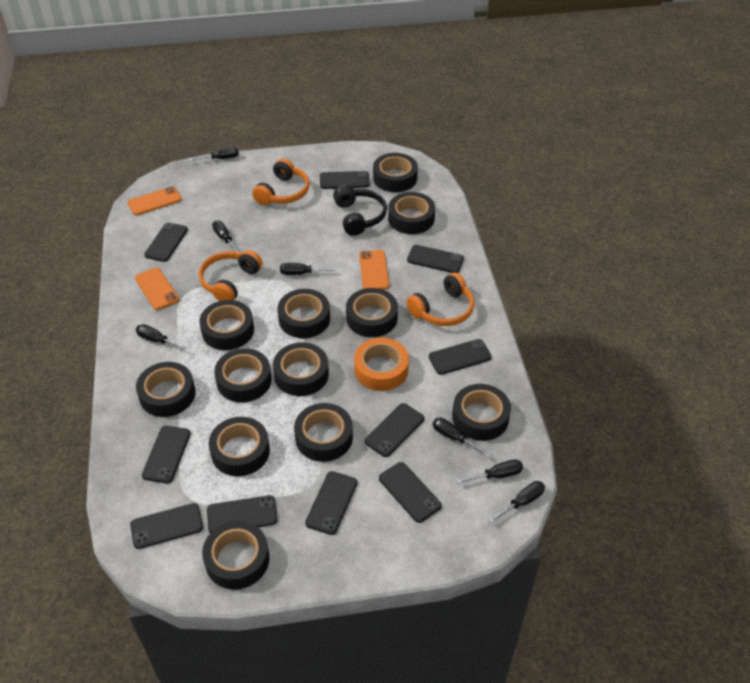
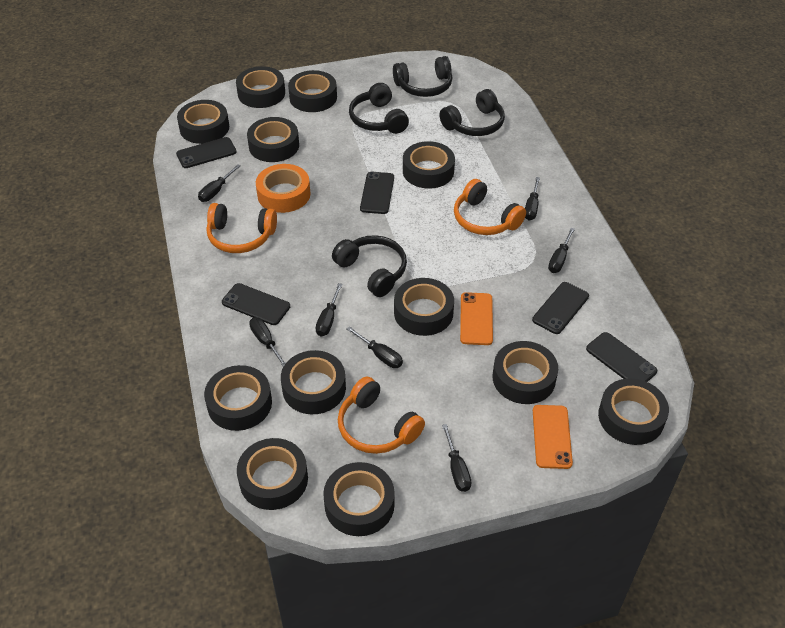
black headphones: 1 -> 4
black phone: 10 -> 5
orange phone: 3 -> 2

